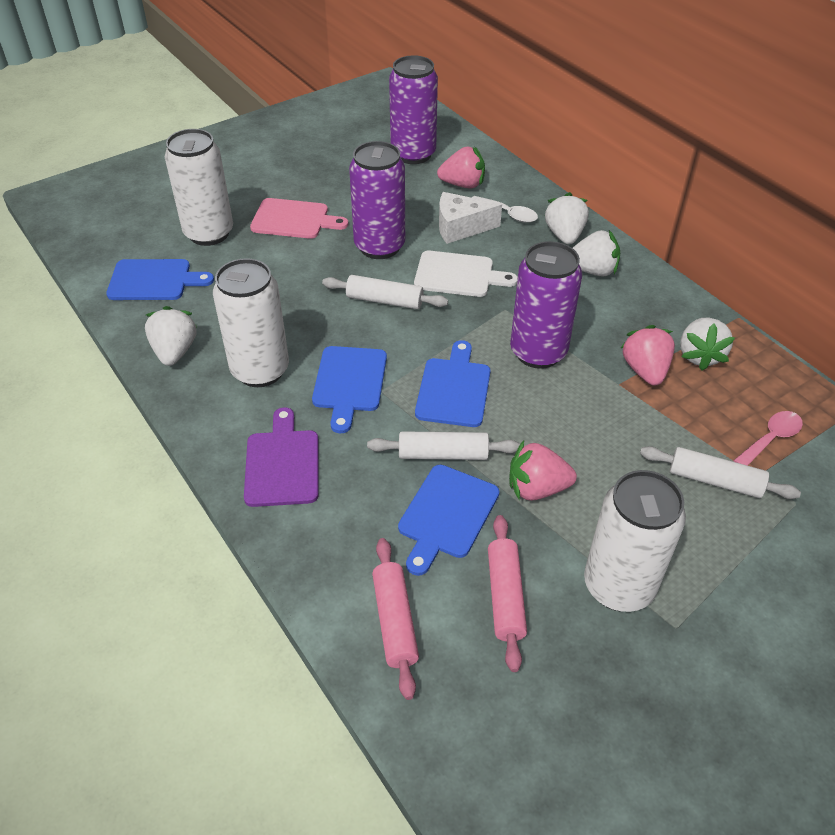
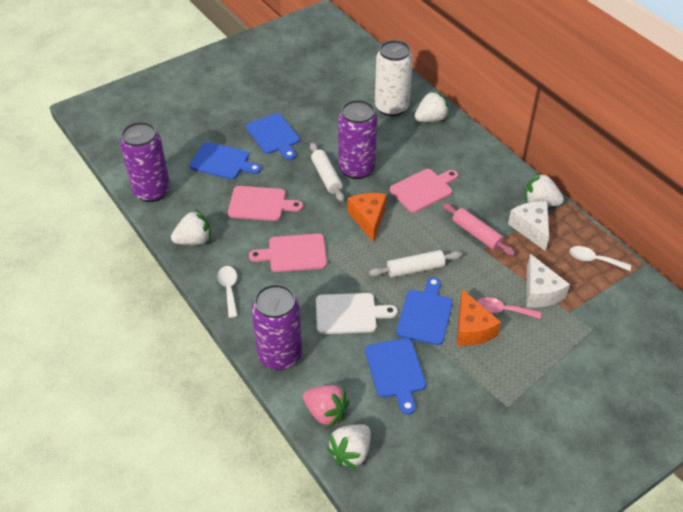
orange cheese: 0 -> 2
pink cutting board: 1 -> 3
pink rolling pin: 2 -> 1
pink strawberry: 3 -> 1
purple cutting board: 1 -> 0
white can: 3 -> 1
white cheese: 1 -> 2
white rolling pin: 3 -> 2
white spoon: 1 -> 2

